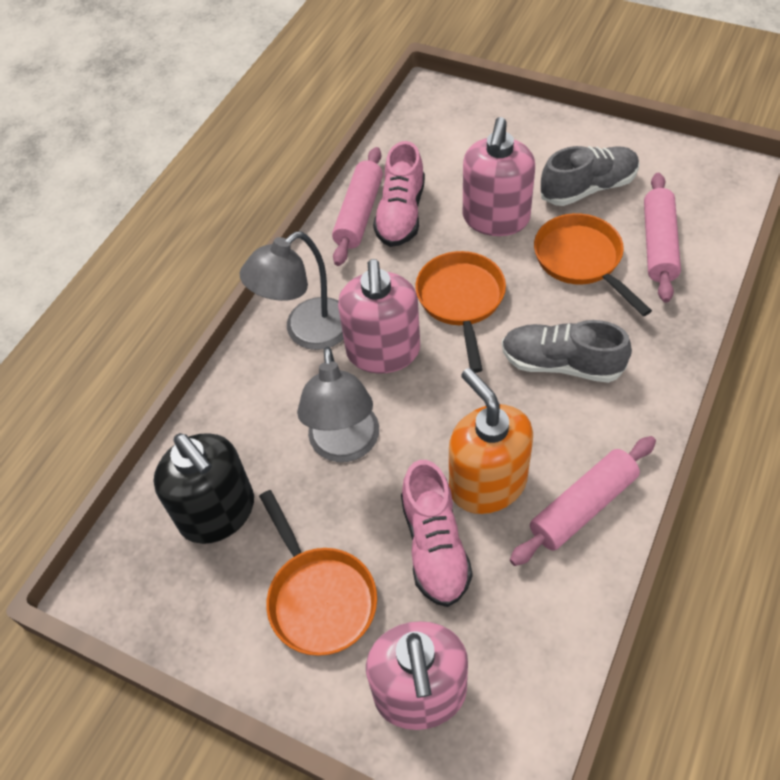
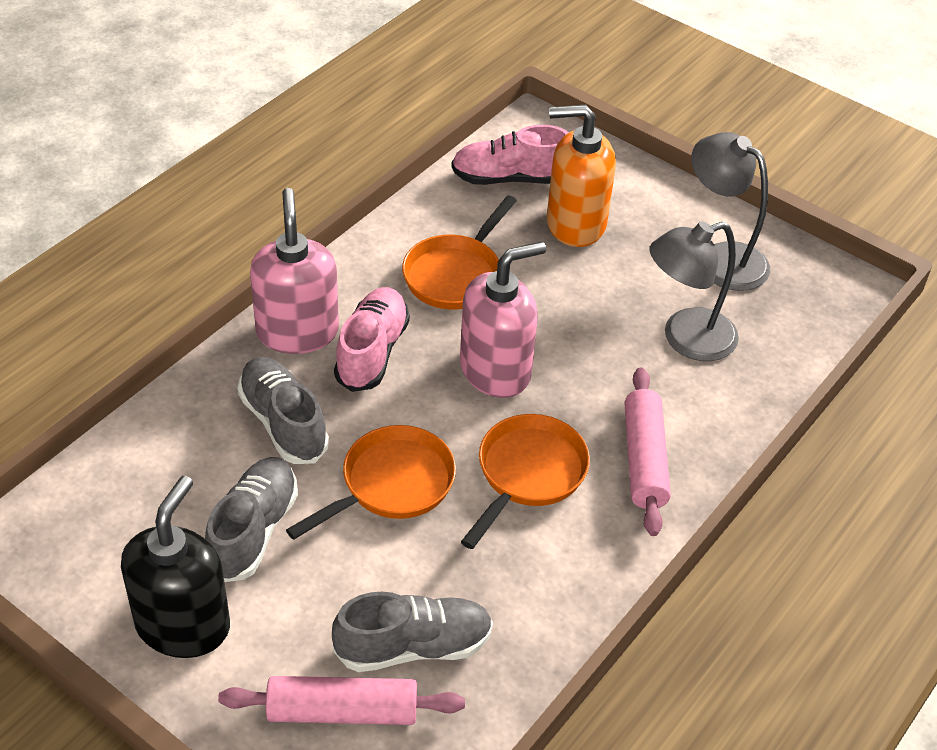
grey shoe: 2 -> 3
pink rolling pin: 3 -> 2
pink soap dispenser: 3 -> 2

